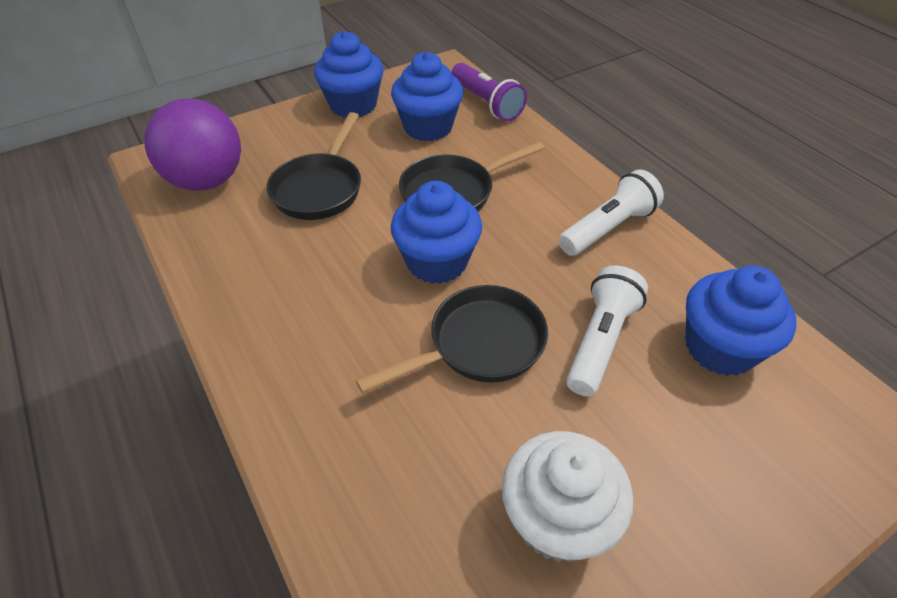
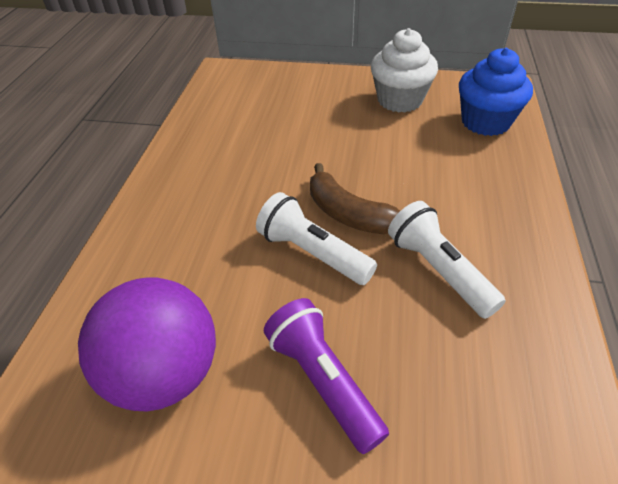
black pan: 3 -> 0
blue cupcake: 4 -> 1
brown banana: 0 -> 1

